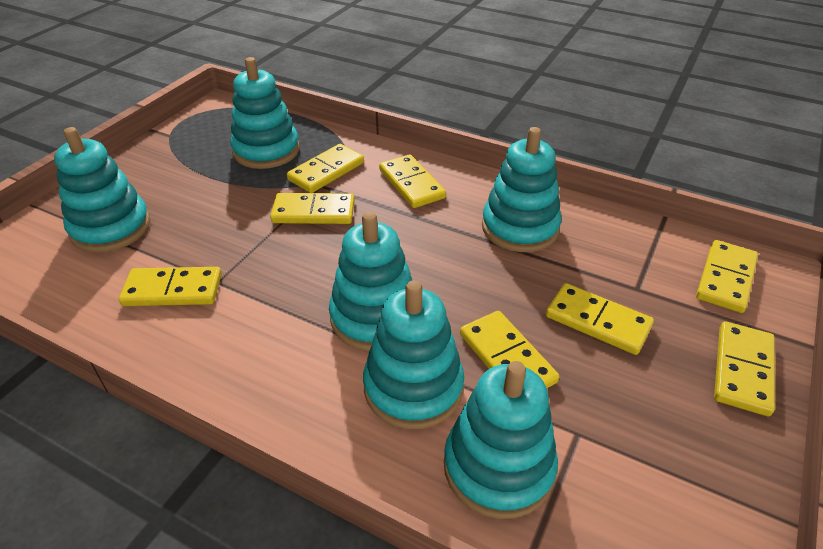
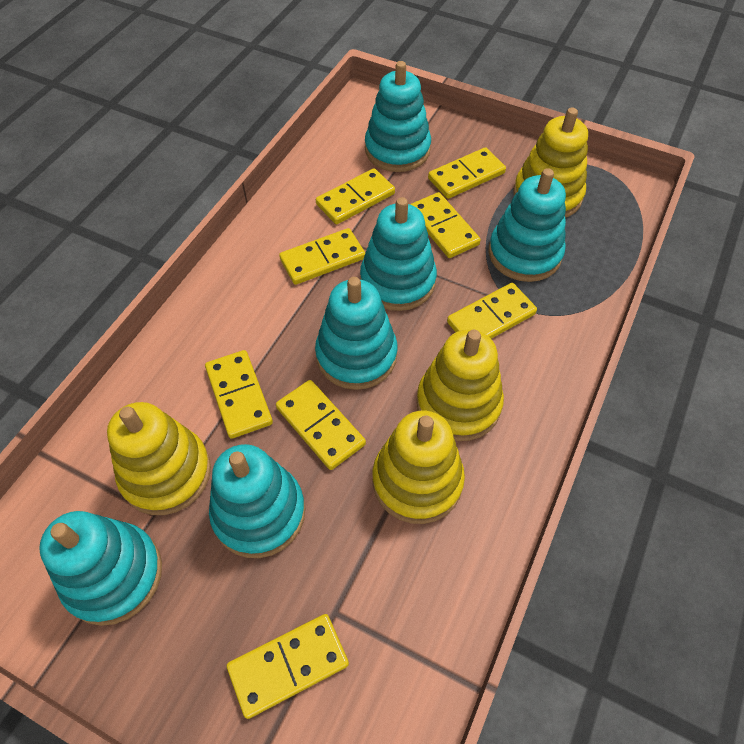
yellow stacking toy: 0 -> 4

